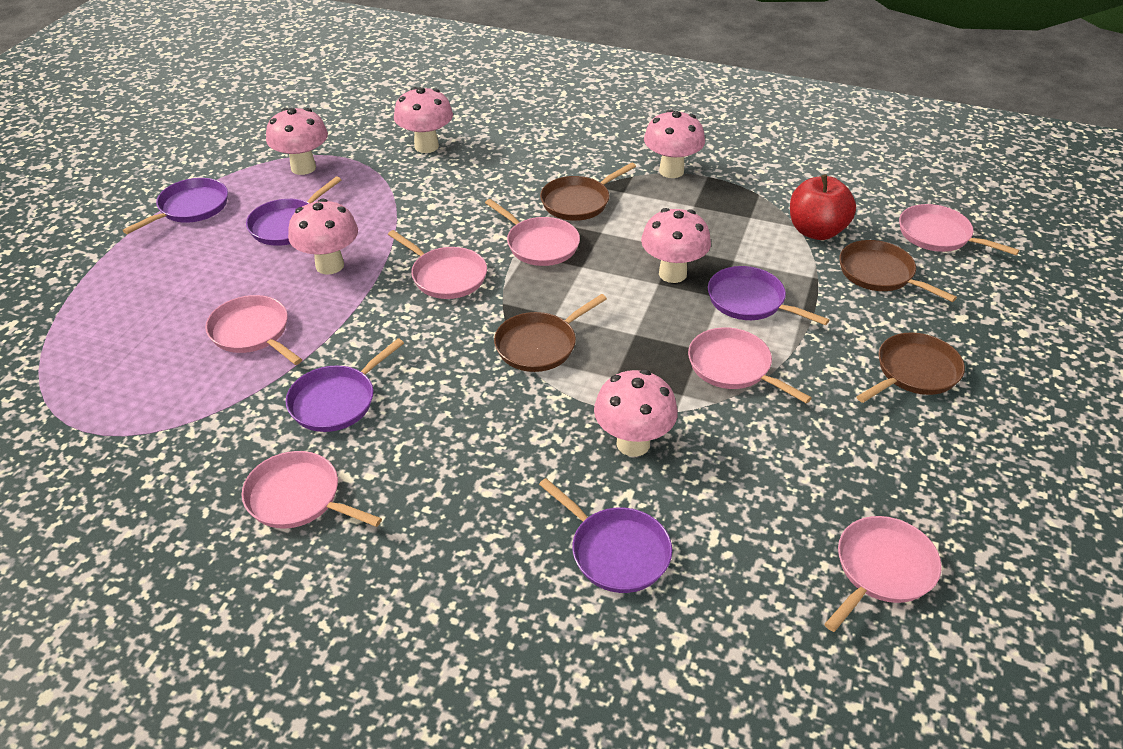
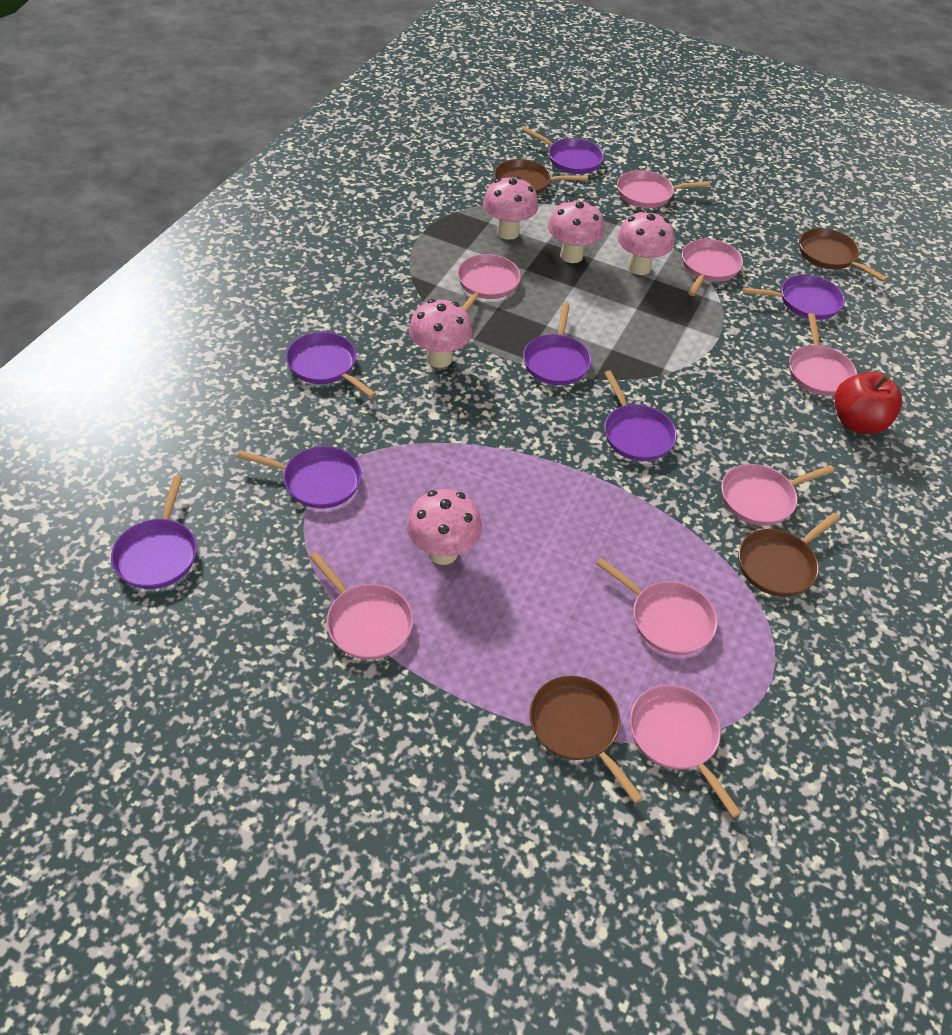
pink mushroom: 6 -> 5
pink pan: 7 -> 8
purple pan: 5 -> 7

